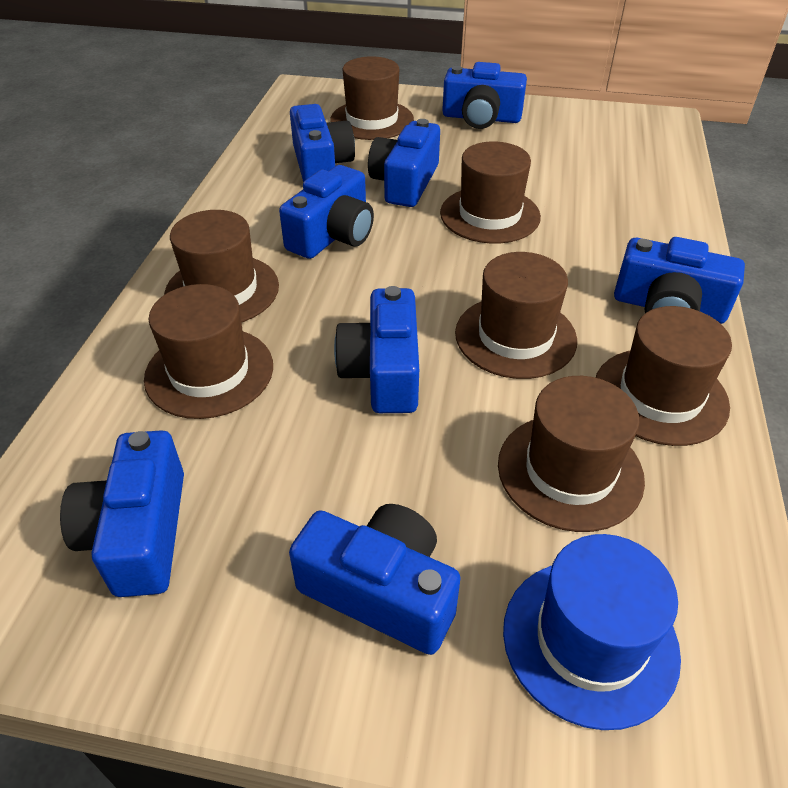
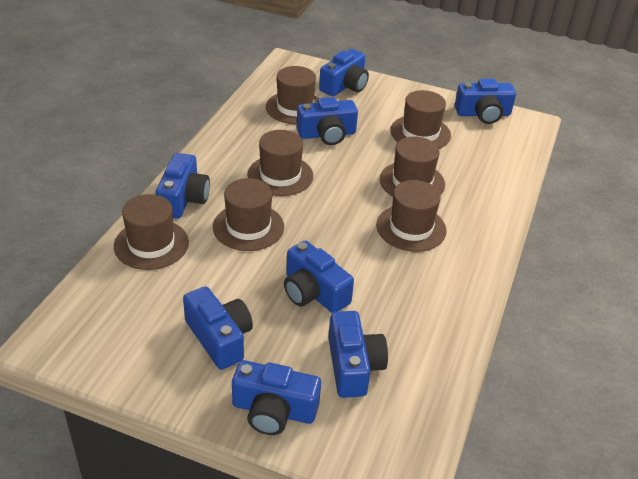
blue hat: 1 -> 0

